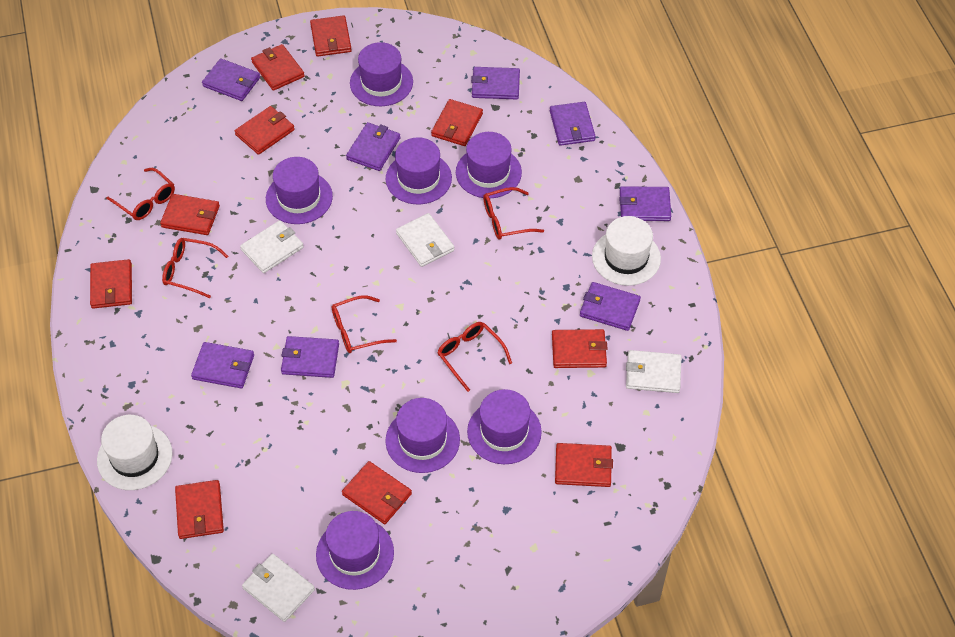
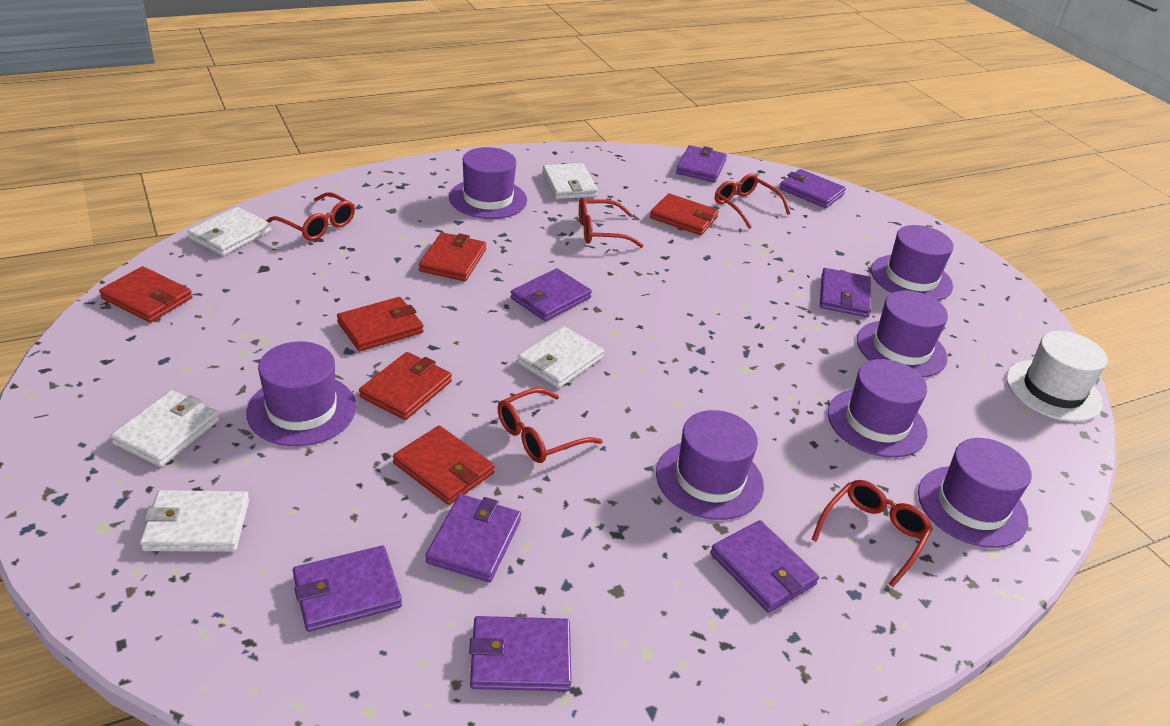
red wallet: 10 -> 6
white hat: 2 -> 1
white wallet: 4 -> 5

